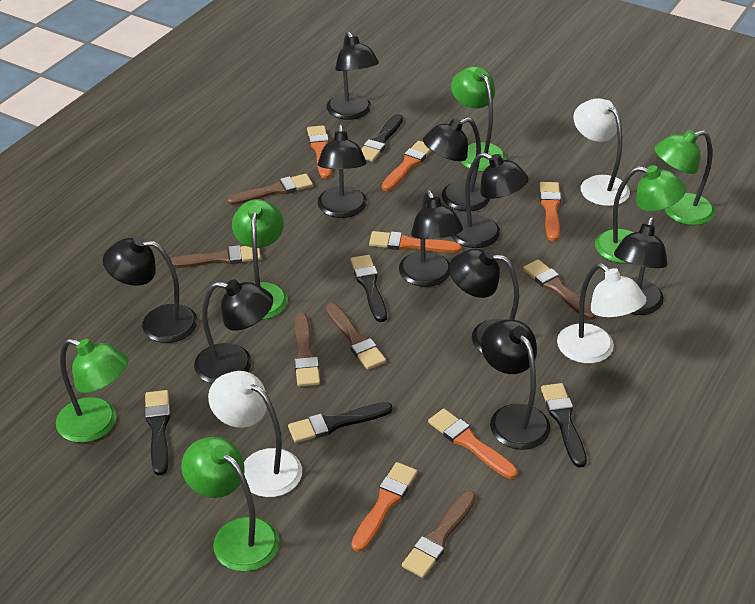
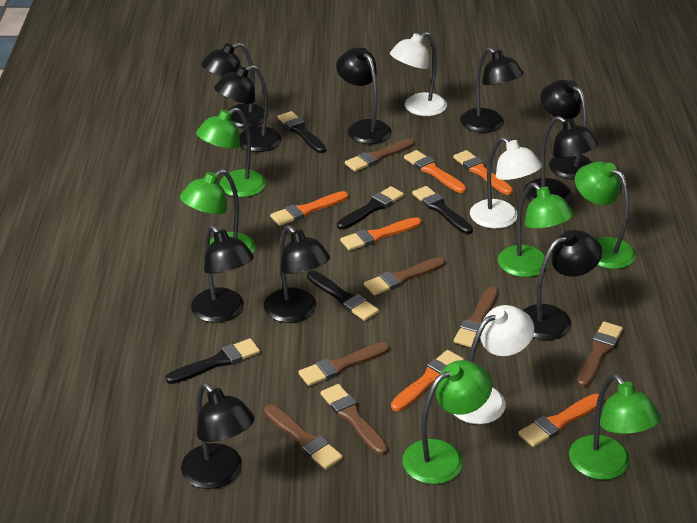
brown brush: 6 -> 7

